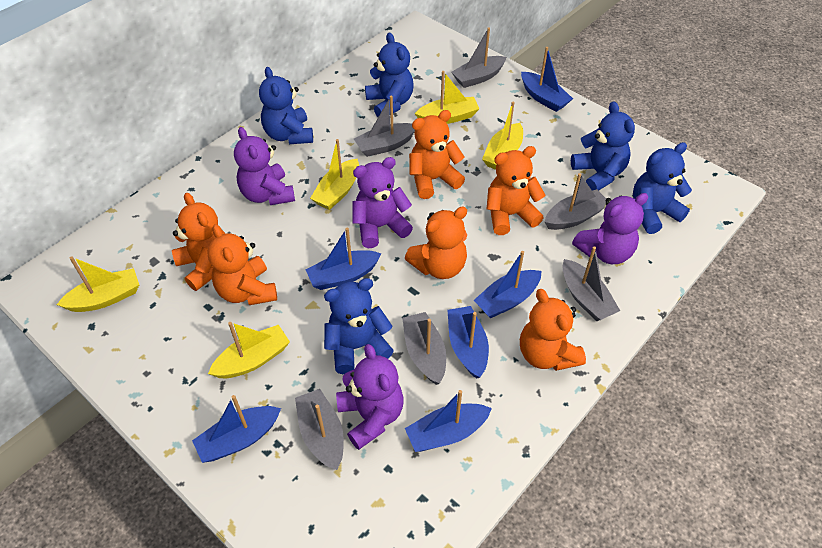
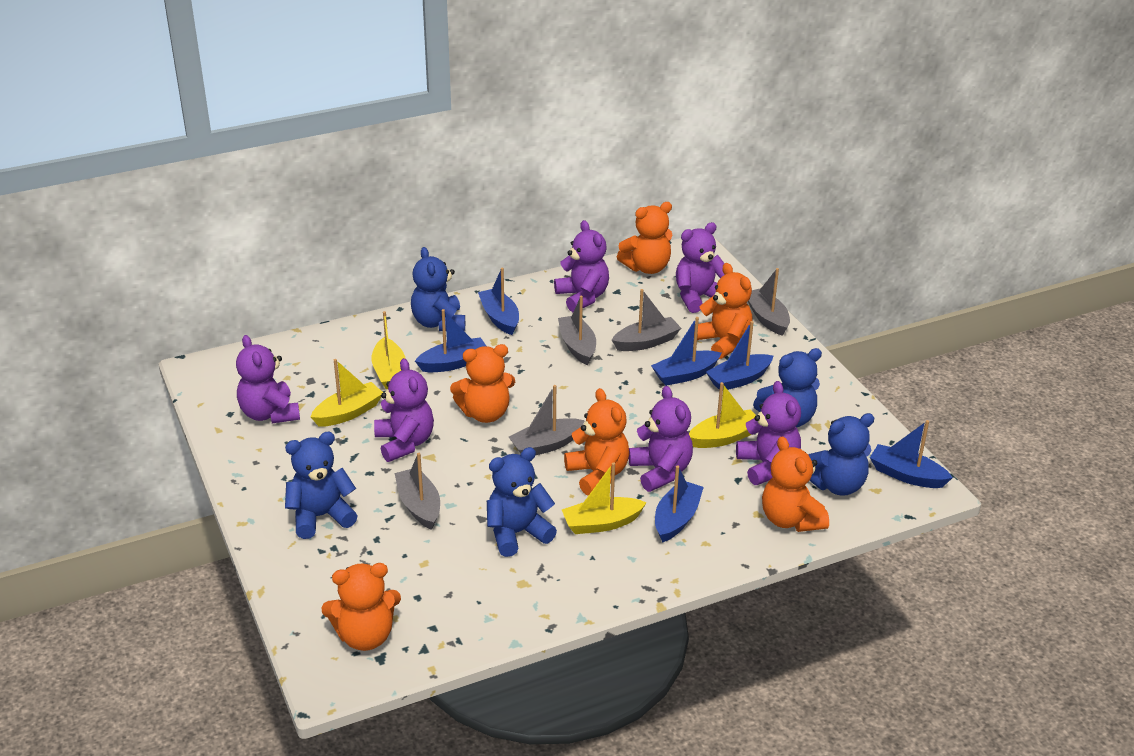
grey boat: 6 -> 5
purple teddy bear: 4 -> 6
yellow boat: 5 -> 4

